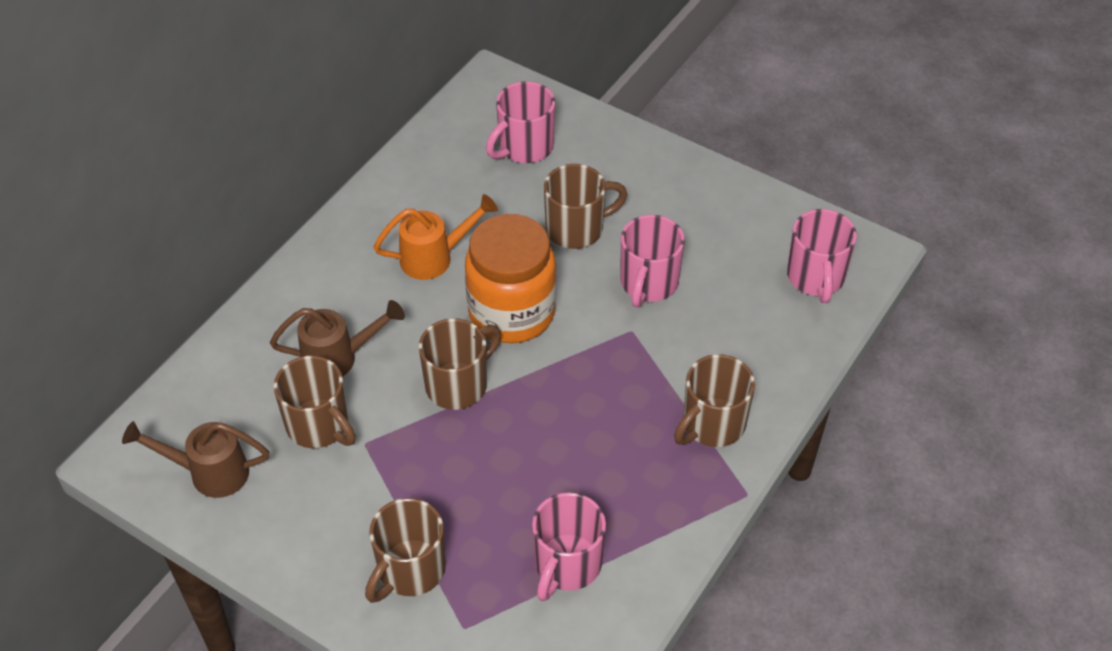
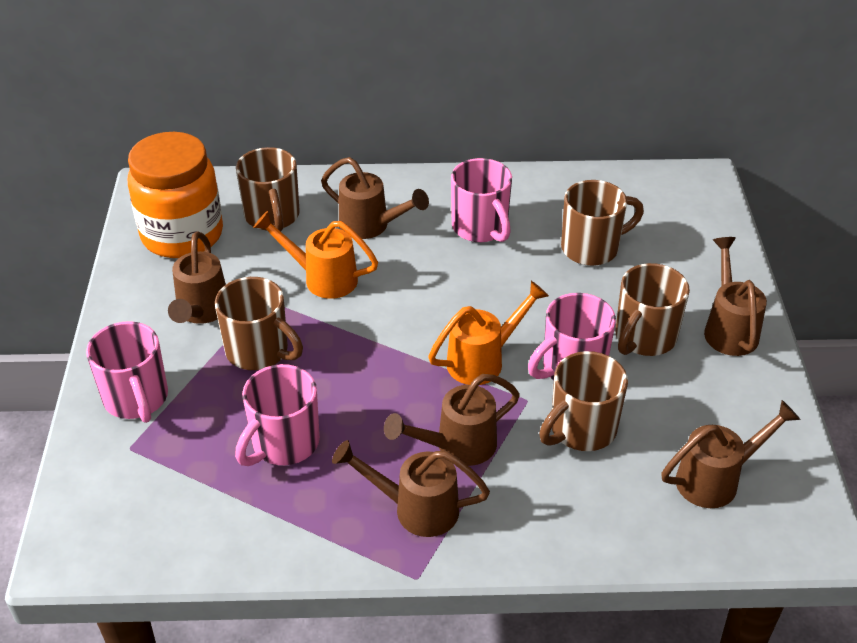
brown watering can: 2 -> 6
orange watering can: 1 -> 2

